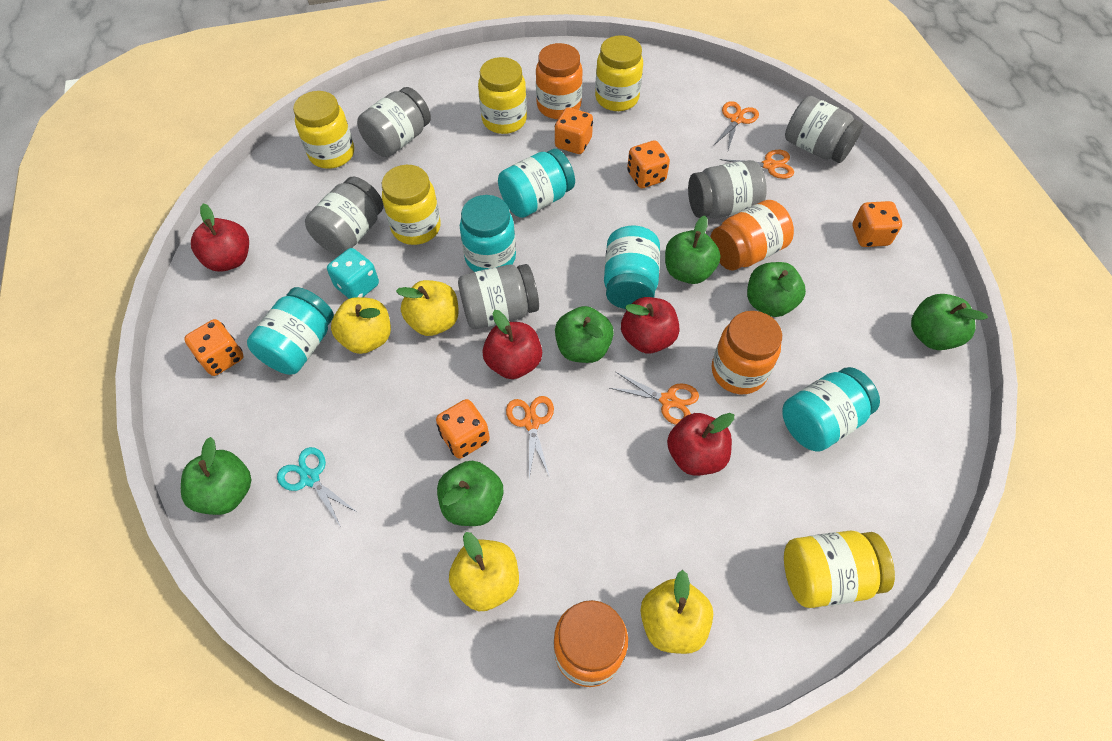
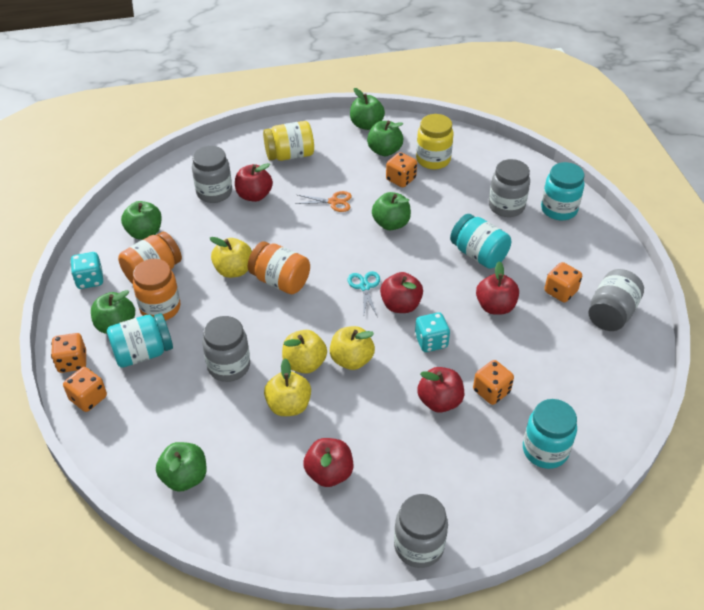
orange jar: 4 -> 3
orange scissors: 4 -> 1
red apple: 4 -> 5
turquoise dice: 1 -> 2
turquoise jar: 5 -> 4
yellow jar: 5 -> 2

